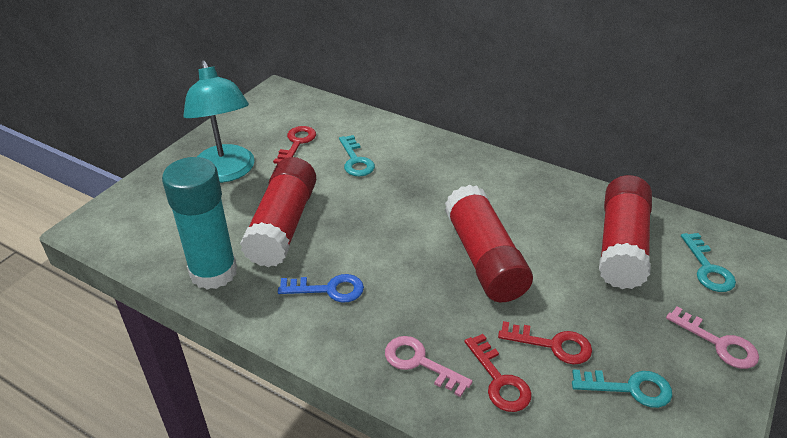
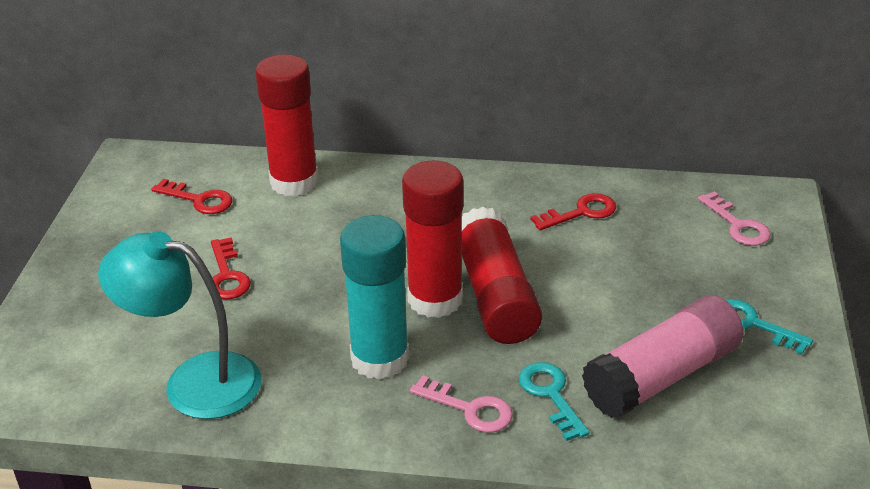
blue key: 1 -> 0
pink glue stick: 0 -> 1
turquoise key: 3 -> 2

